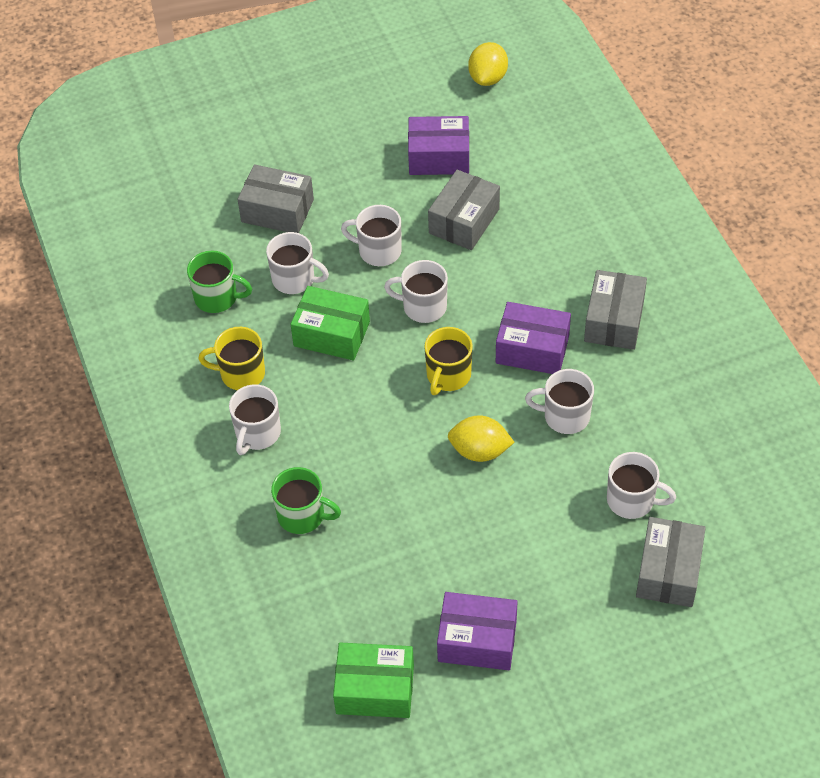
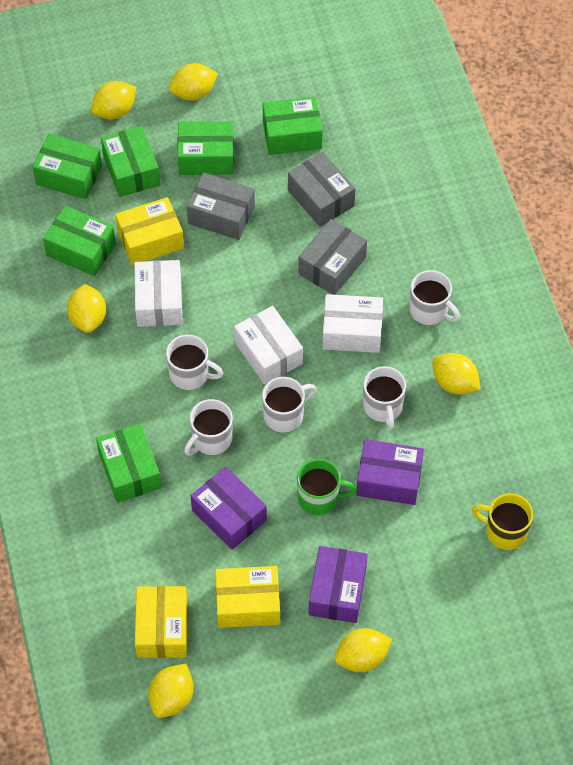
green box: 2 -> 6
green mug: 2 -> 1
grey box: 4 -> 3
white box: 0 -> 3
white mug: 6 -> 5
yellow box: 0 -> 3
yellow lemon: 2 -> 6
yellow mug: 2 -> 1

